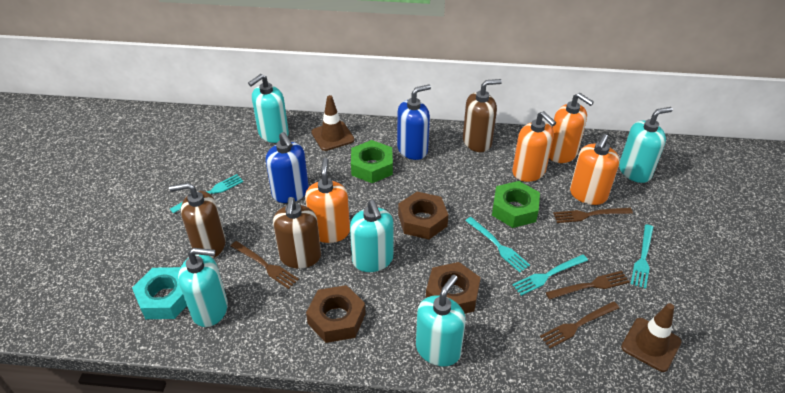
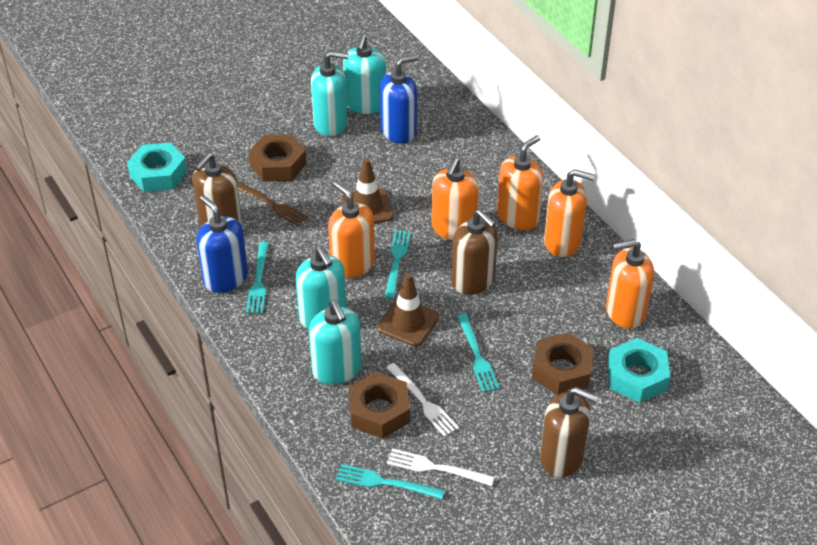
brown fork: 4 -> 1
green nut: 2 -> 0
orange soap dispenser: 4 -> 5
turquoise nut: 1 -> 2
turquoise soap dispenser: 5 -> 4
white fork: 0 -> 2

